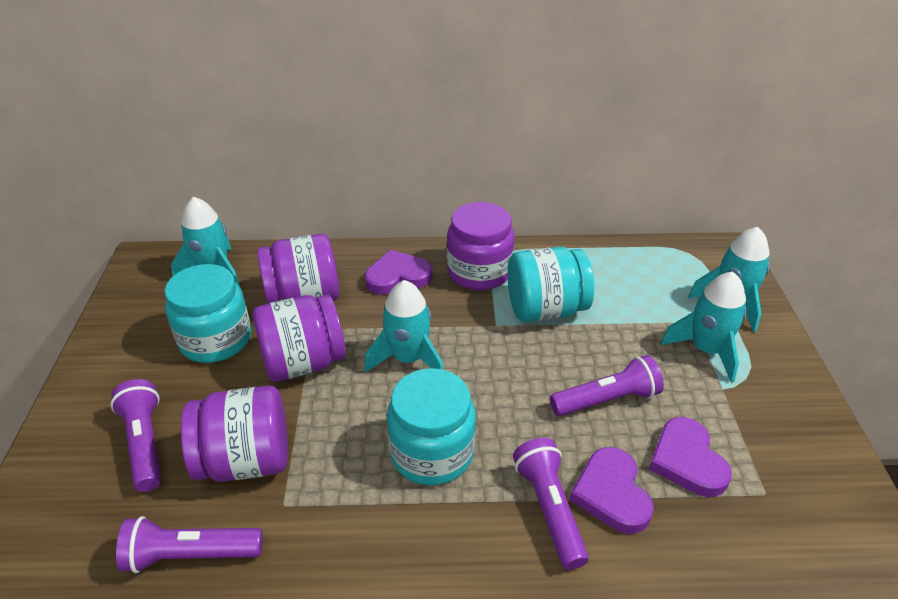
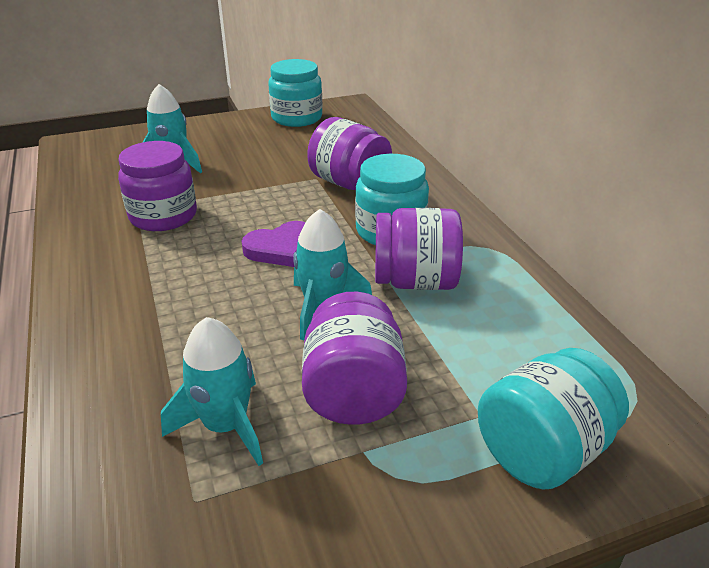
purple flashlight: 4 -> 0
purple heart: 3 -> 1
turquoise rocket: 4 -> 3

